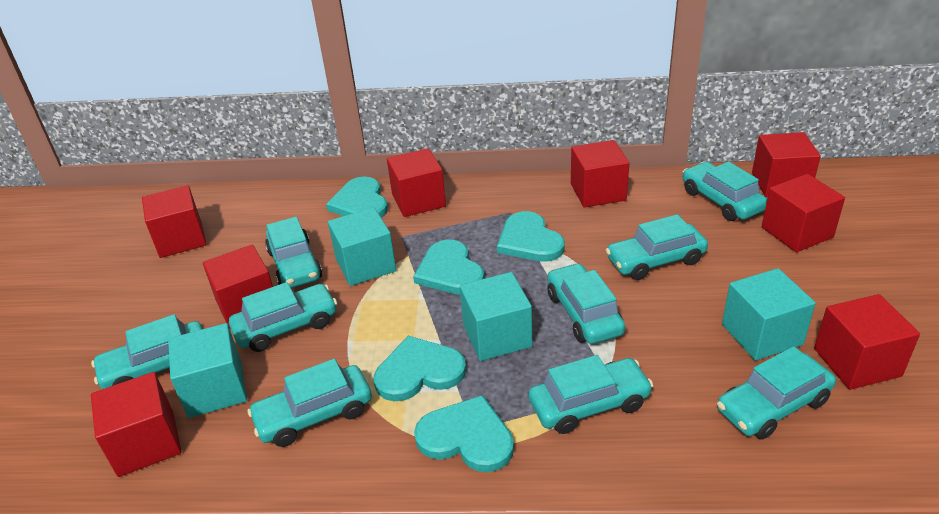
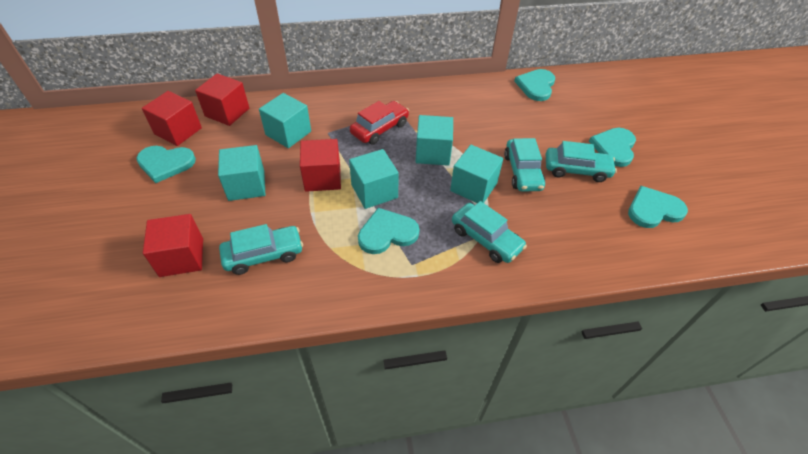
red car: 0 -> 1
red cube: 8 -> 4
turquoise car: 9 -> 4
turquoise cube: 4 -> 5

